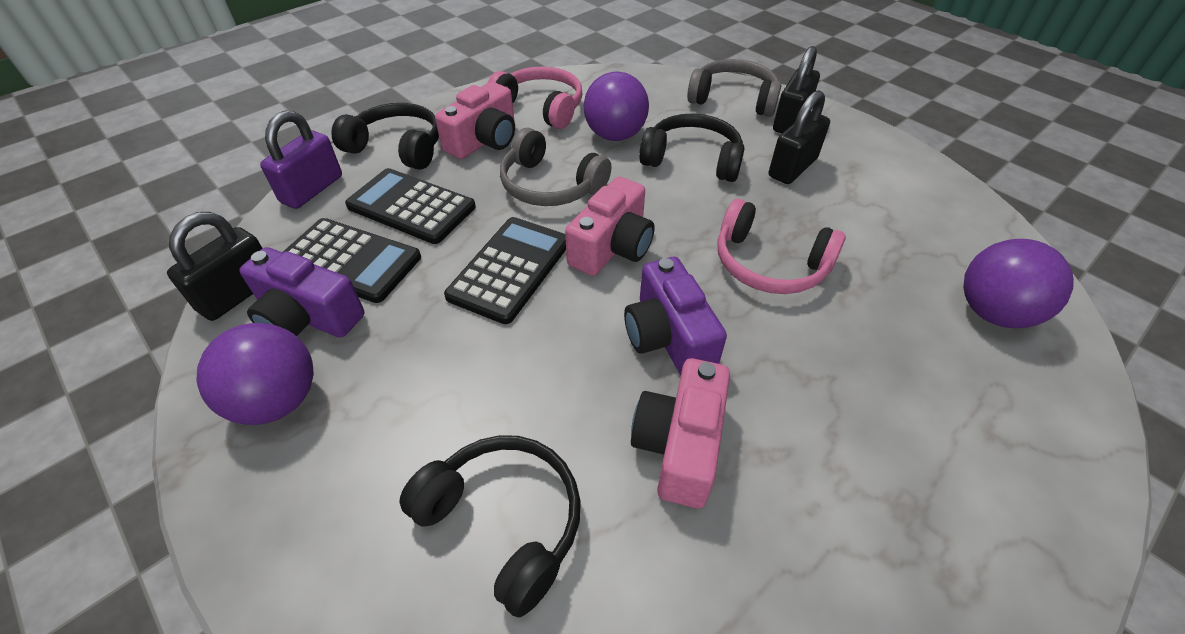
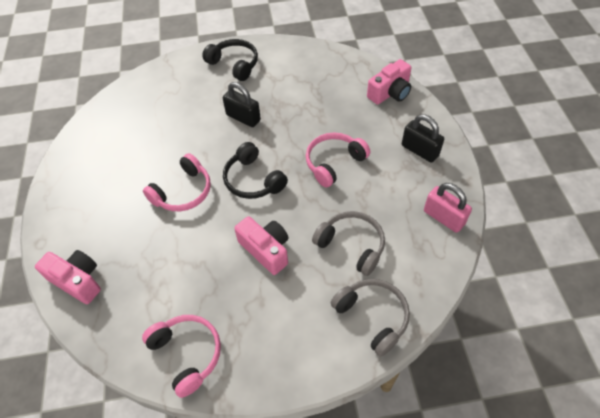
black calculator: 3 -> 0
black headphones: 3 -> 2
black padlock: 3 -> 2
pink headphones: 2 -> 3
pink padlock: 0 -> 1
purple ball: 3 -> 0
purple camera: 2 -> 0
purple padlock: 1 -> 0

